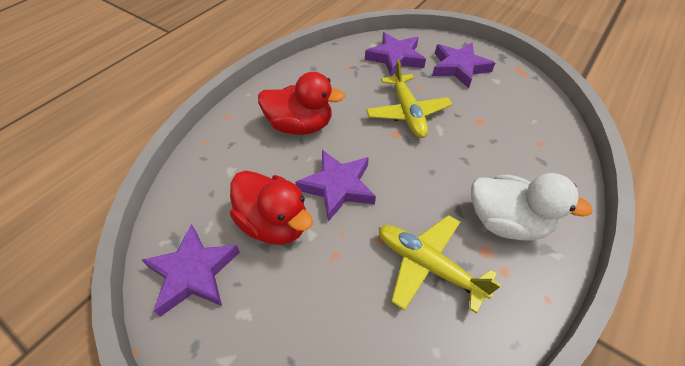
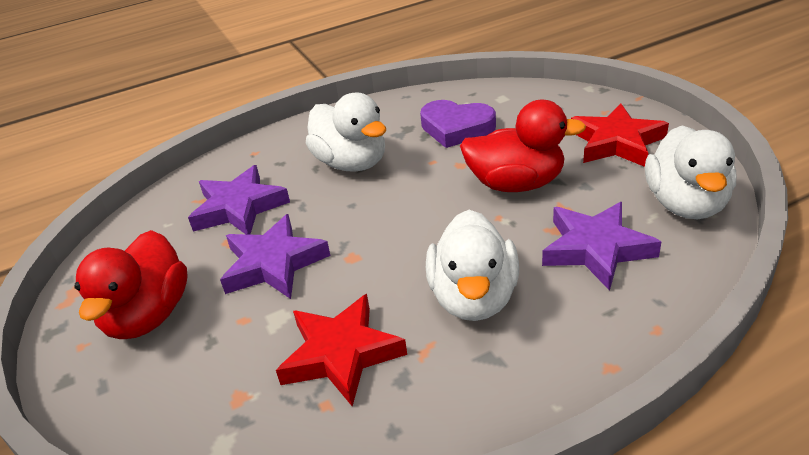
purple heart: 0 -> 1
purple star: 4 -> 3
red star: 0 -> 2
white duck: 1 -> 3
yellow plane: 2 -> 0

